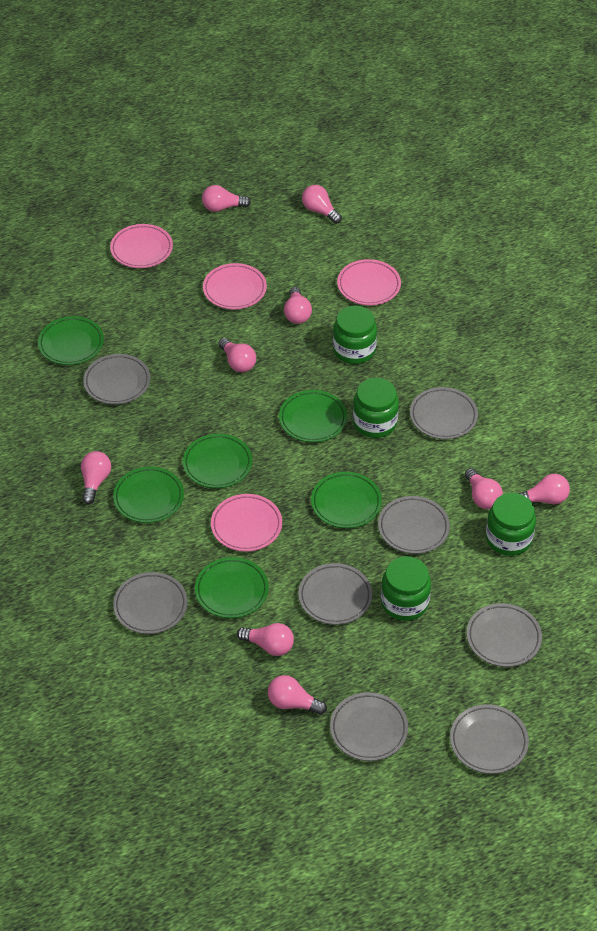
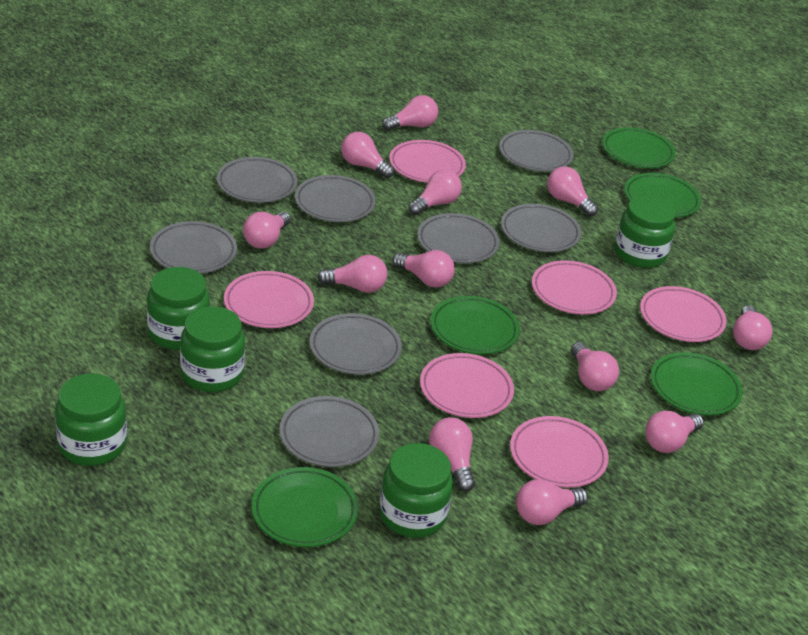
green jar: 4 -> 5
green plate: 6 -> 5
pink light bulb: 9 -> 12
pink plate: 4 -> 6

